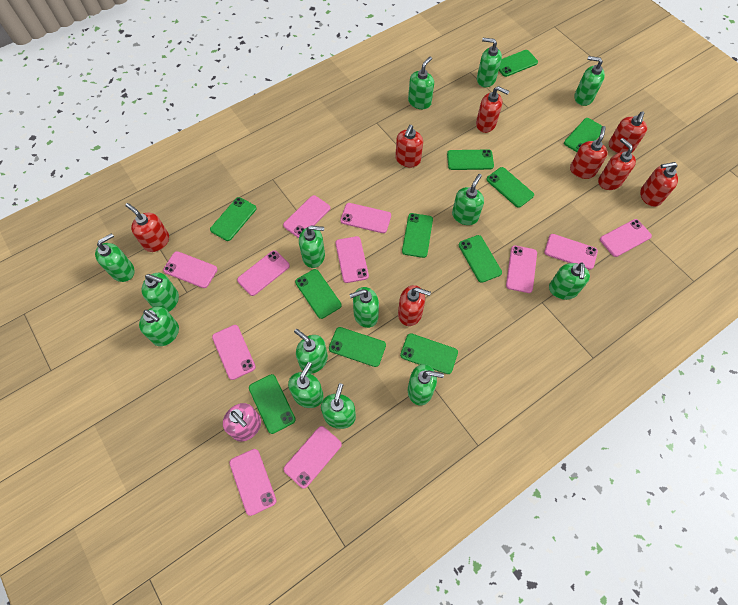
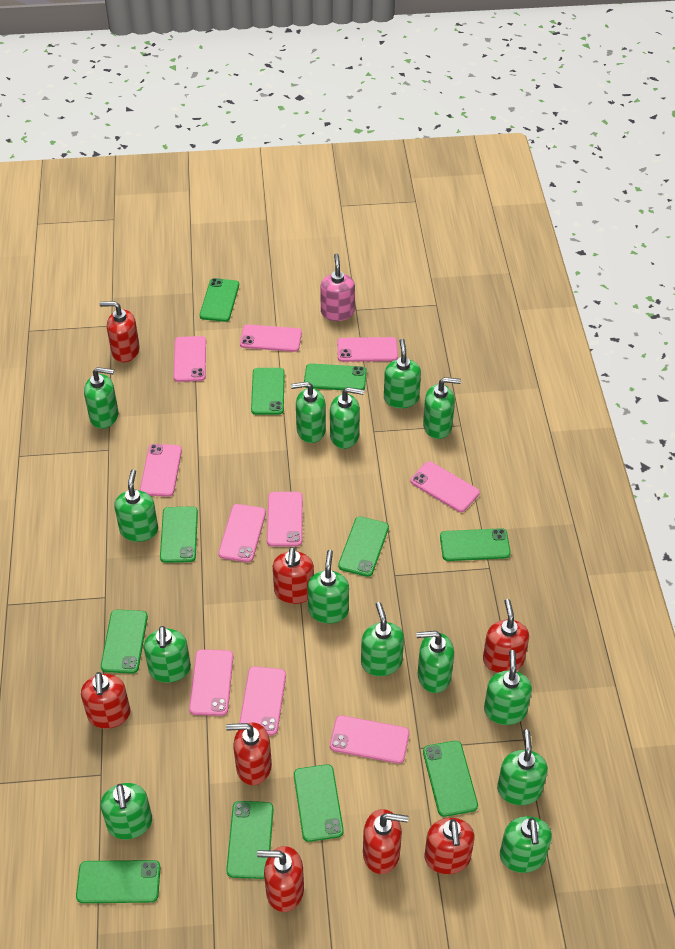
pink phone: 11 -> 10

